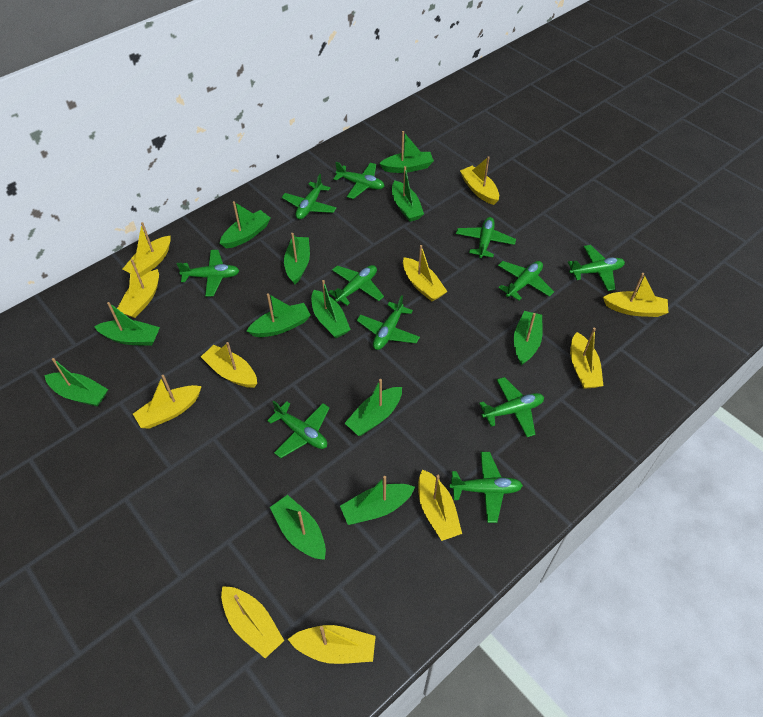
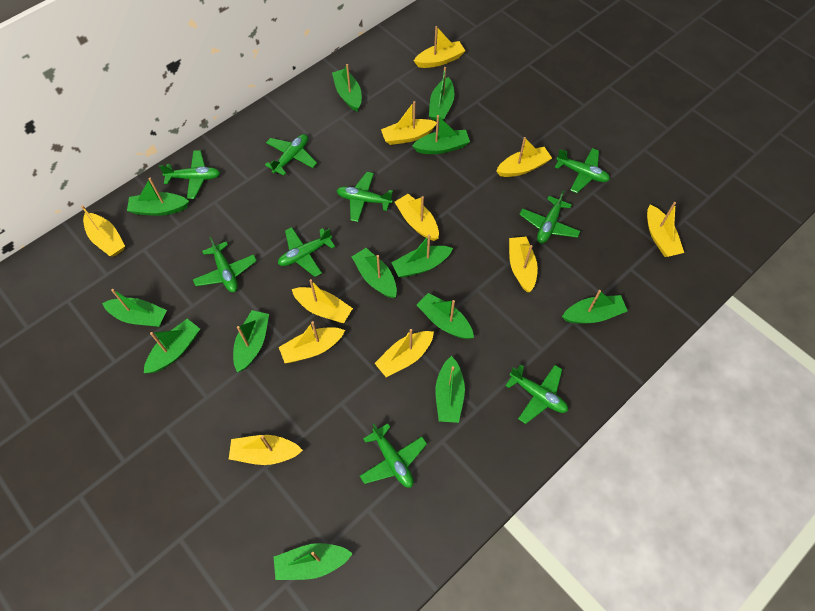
green boat: 12 -> 13
green plane: 11 -> 9

